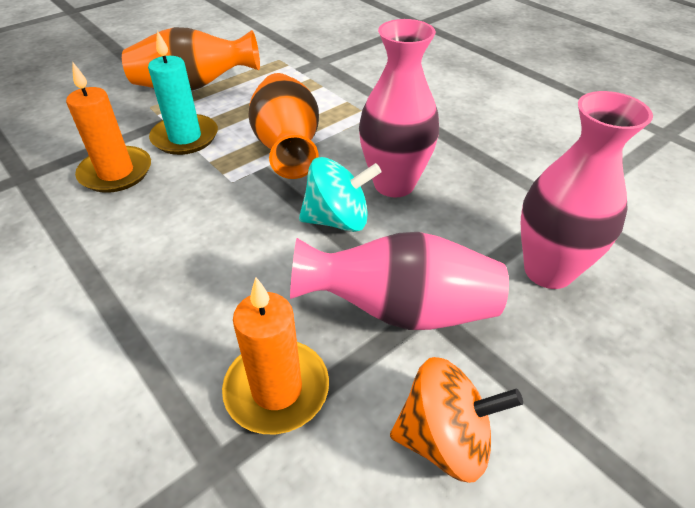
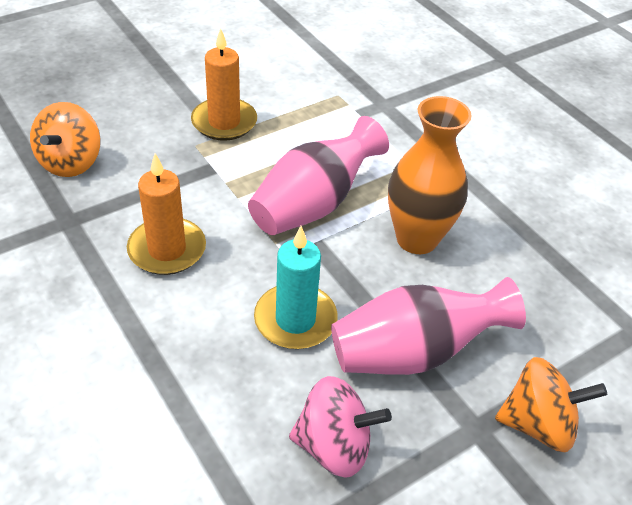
orange spinning top: 1 -> 2
orange vase: 2 -> 1
pink spinning top: 0 -> 1
pink vase: 3 -> 2
turquoise spinning top: 1 -> 0

